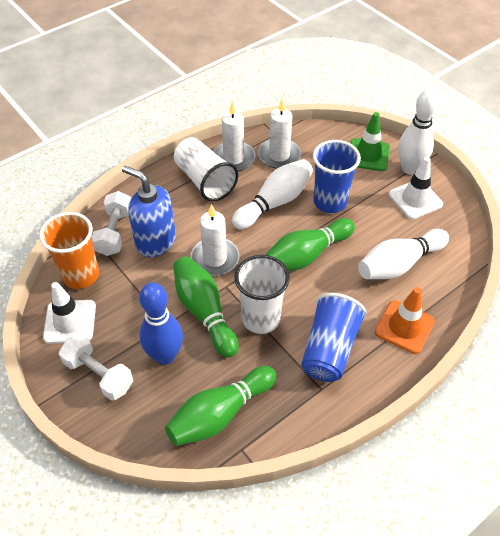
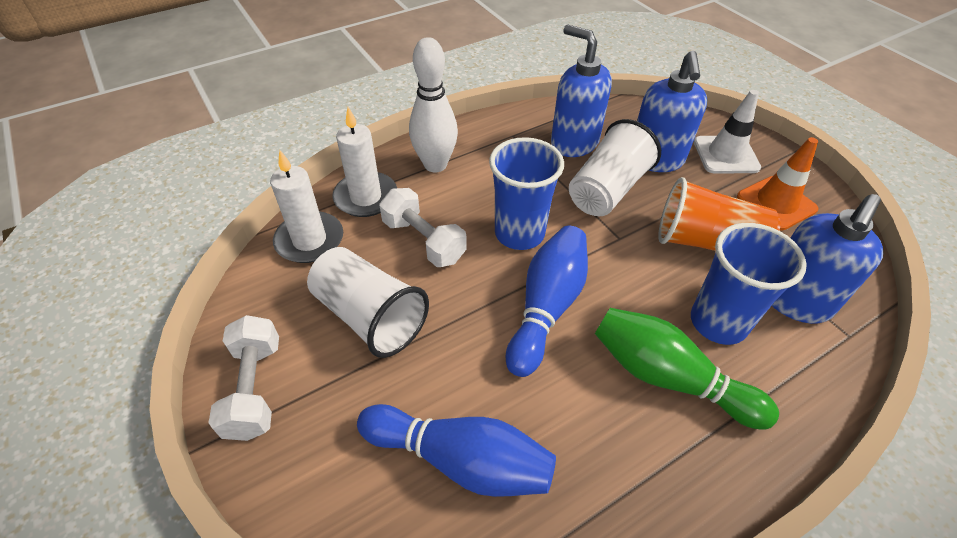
blue bowling pin: 1 -> 2
blue soap dispenser: 1 -> 3
green bowling pin: 3 -> 1
green traffic cone: 1 -> 0
white bowling pin: 3 -> 1
white candle: 3 -> 2
white traffic cone: 2 -> 1

